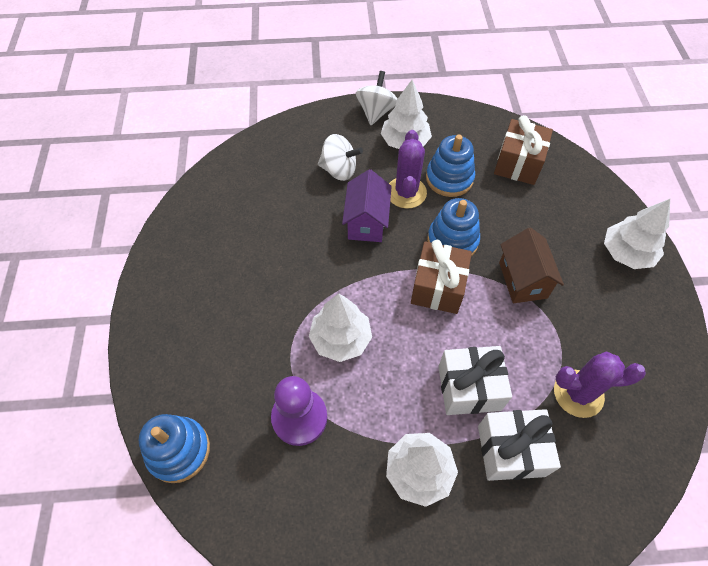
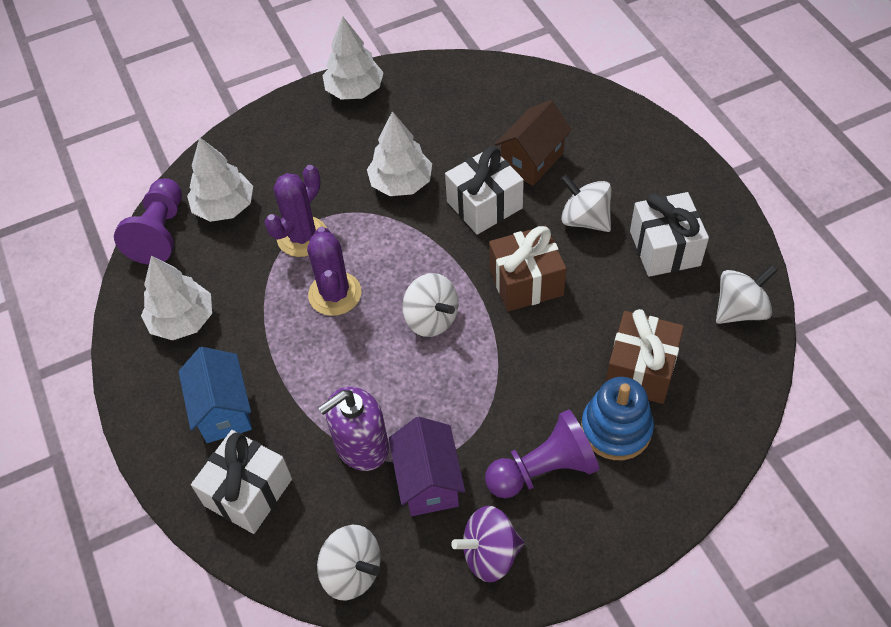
blue house: 0 -> 1
blue stacking toy: 3 -> 1
purple pawn: 1 -> 2
purple soap dispenser: 0 -> 1
purple spinning top: 0 -> 1
white gift: 2 -> 3
white spinning top: 2 -> 4

